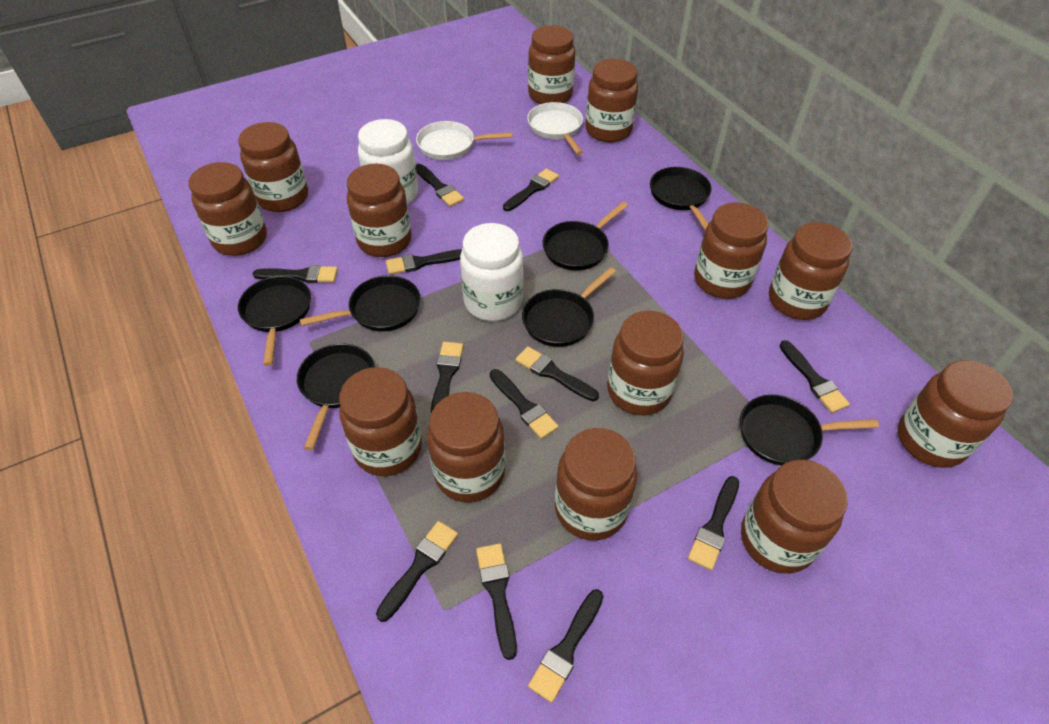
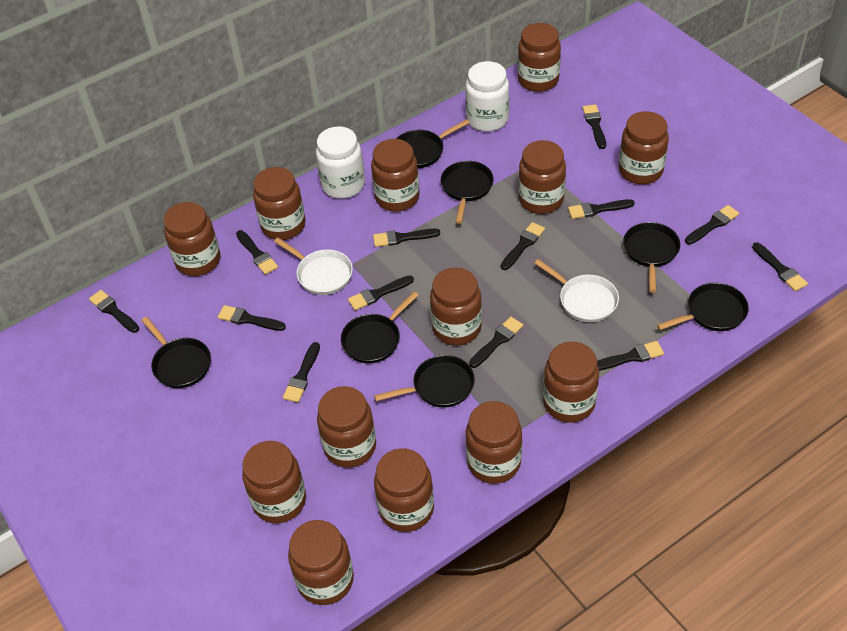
black brush: 12 -> 13

